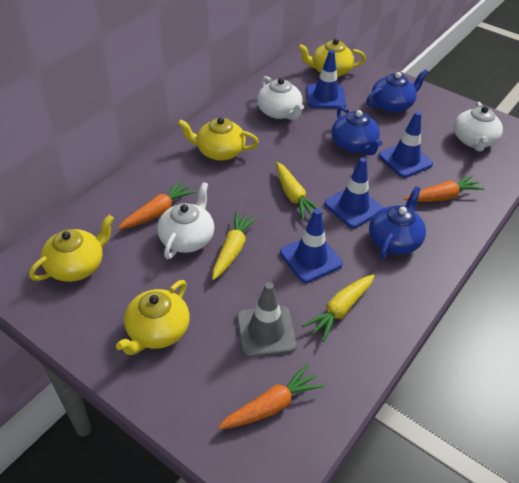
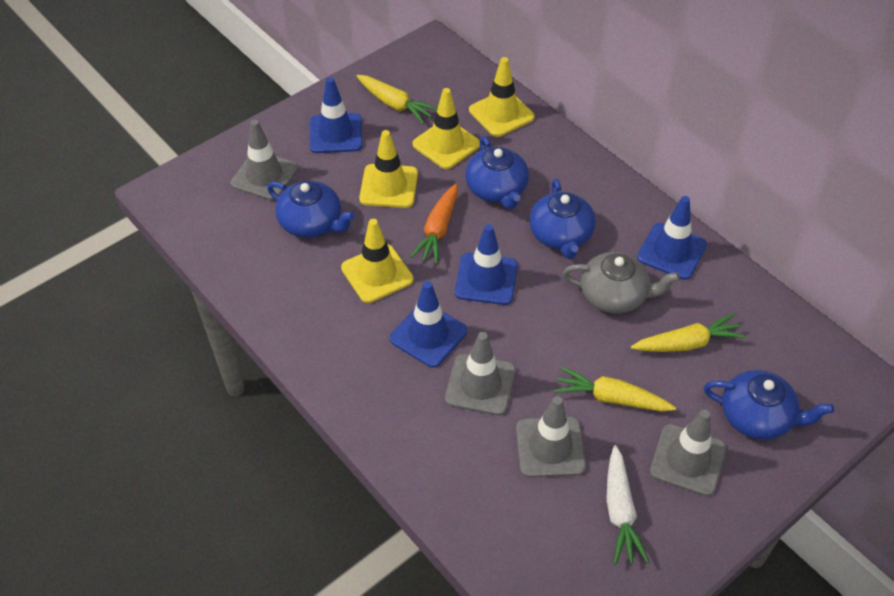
blue teapot: 3 -> 4
grey teapot: 0 -> 1
grey traffic cone: 1 -> 4
orange carrot: 3 -> 1
white carrot: 0 -> 1
white teapot: 3 -> 0
yellow teapot: 4 -> 0
yellow traffic cone: 0 -> 4

